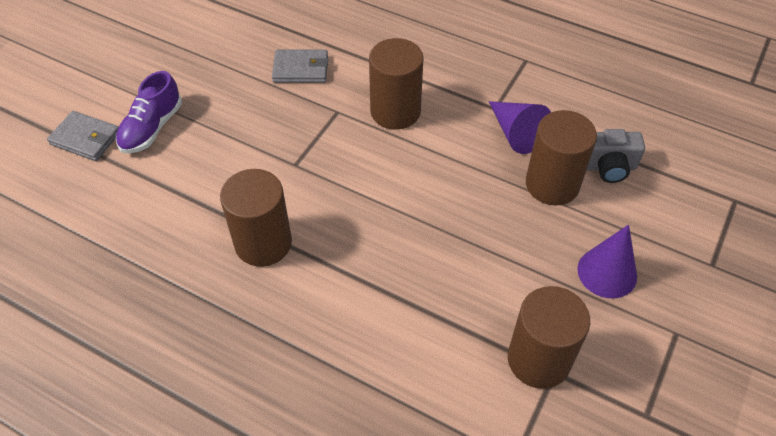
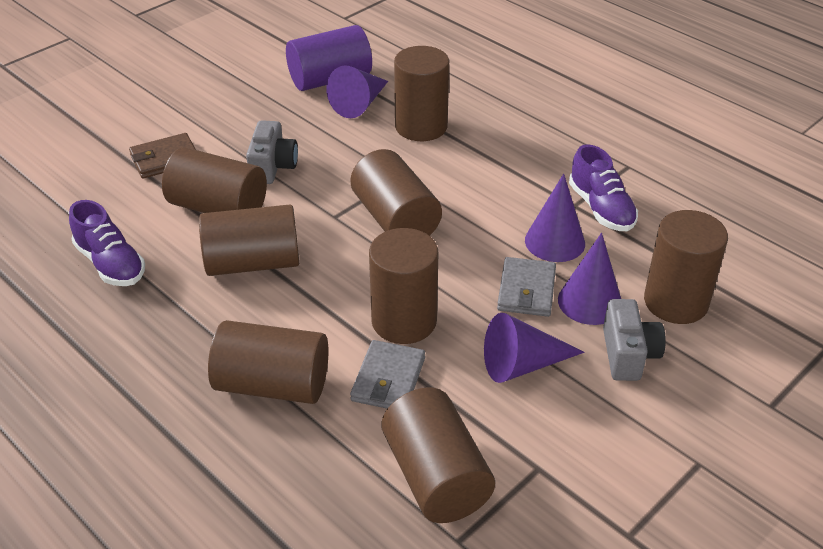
brown cylinder: 4 -> 8
brown wallet: 0 -> 1
grey camera: 1 -> 2
purple cone: 2 -> 4
purple cylinder: 0 -> 1
purple shoe: 1 -> 2

